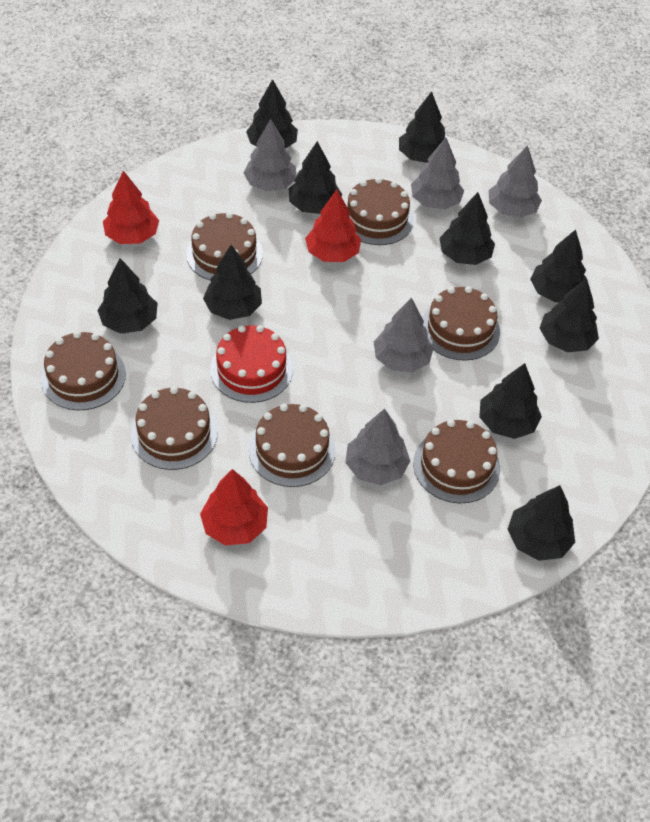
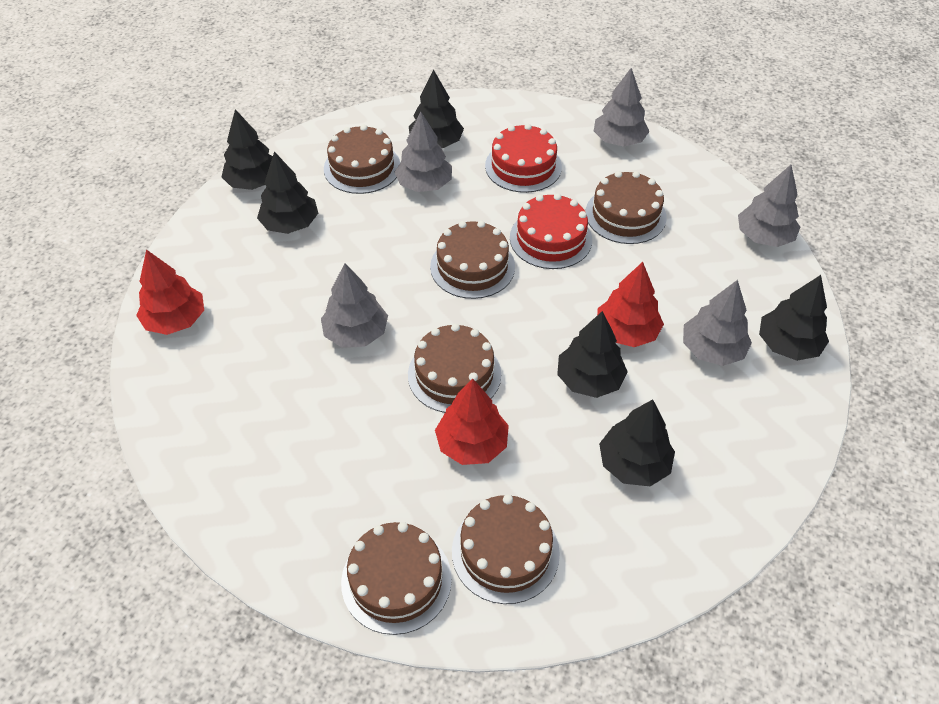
black tree: 10 -> 6
brown cake: 7 -> 6
red cake: 1 -> 2

